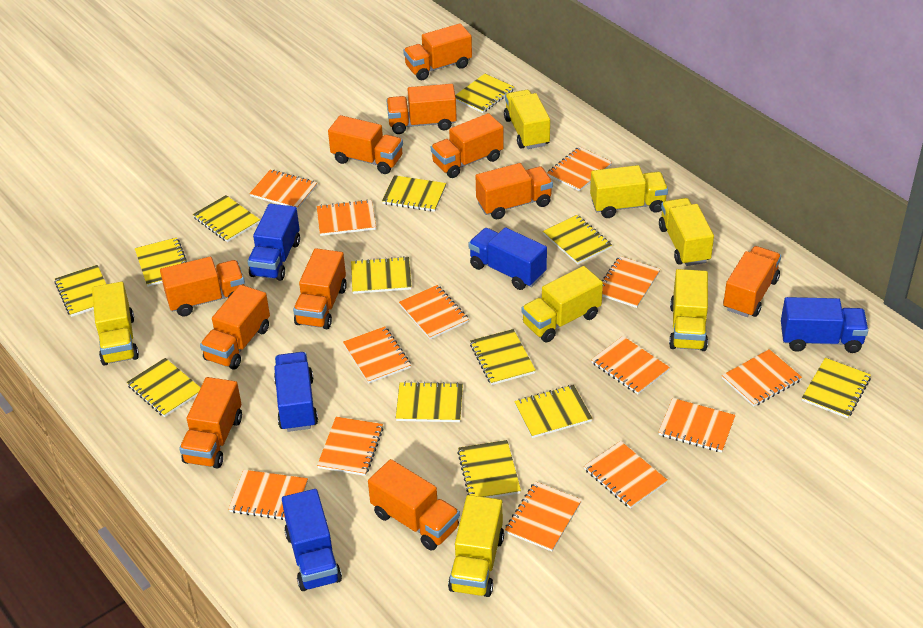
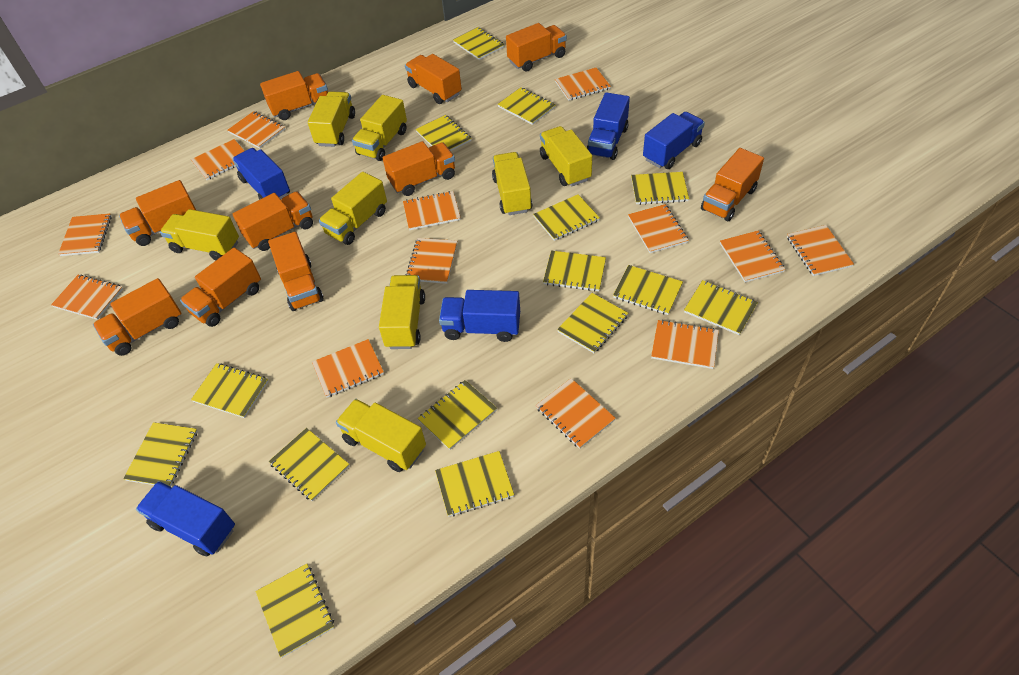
orange truck: 11 -> 10
yellow notebook: 13 -> 15
yellow truck: 7 -> 8

